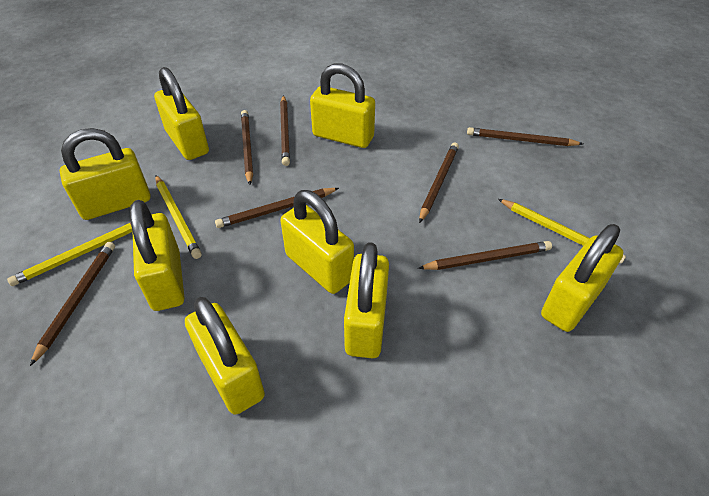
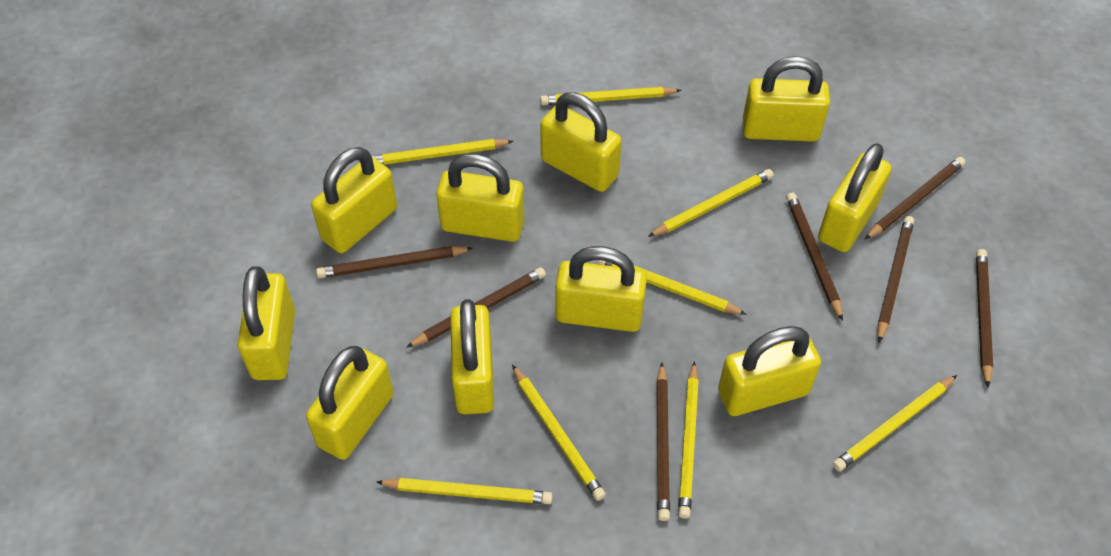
yellow padlock: 8 -> 10
yellow pencil: 3 -> 8

